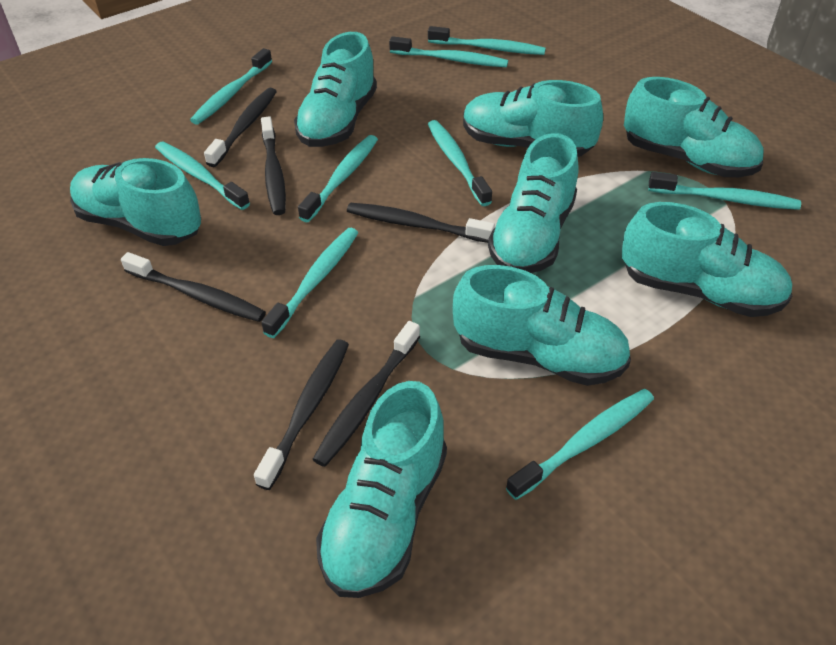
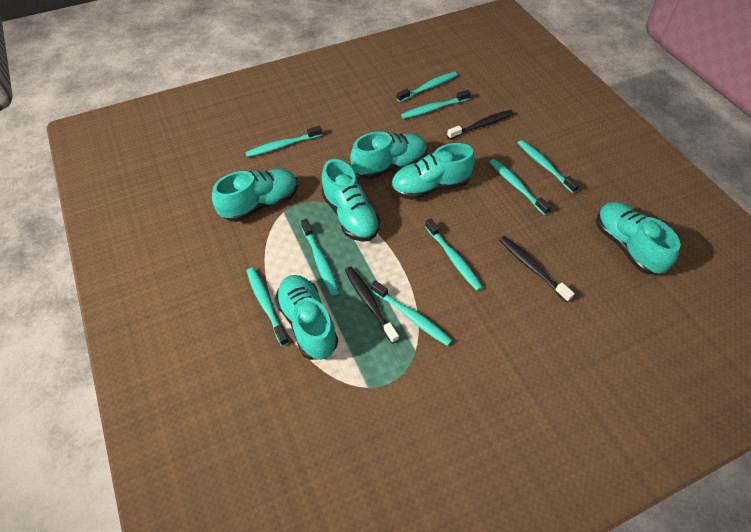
black toothbrush: 6 -> 3
turquoise shoe: 8 -> 6

